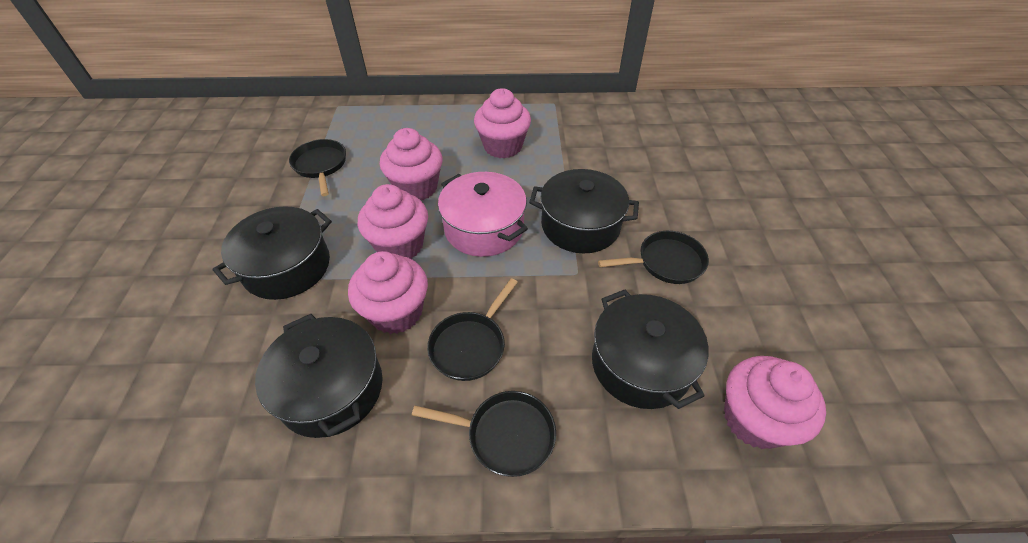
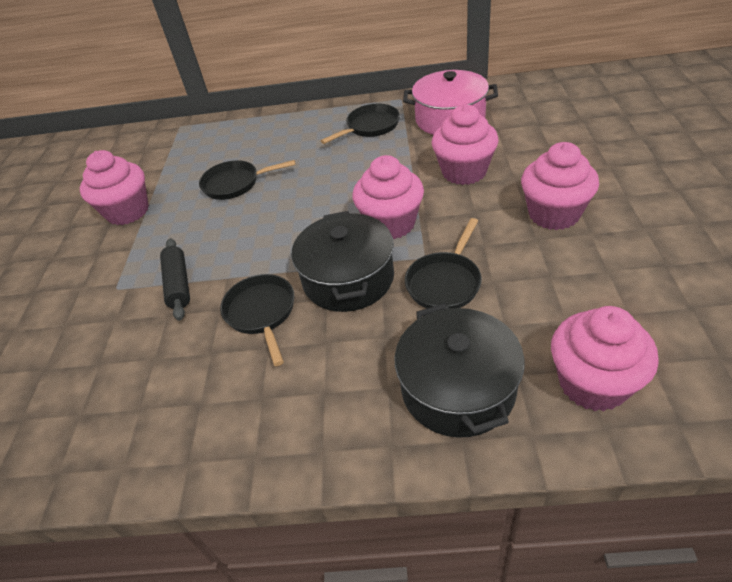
black pot: 4 -> 2
black rolling pin: 0 -> 1

